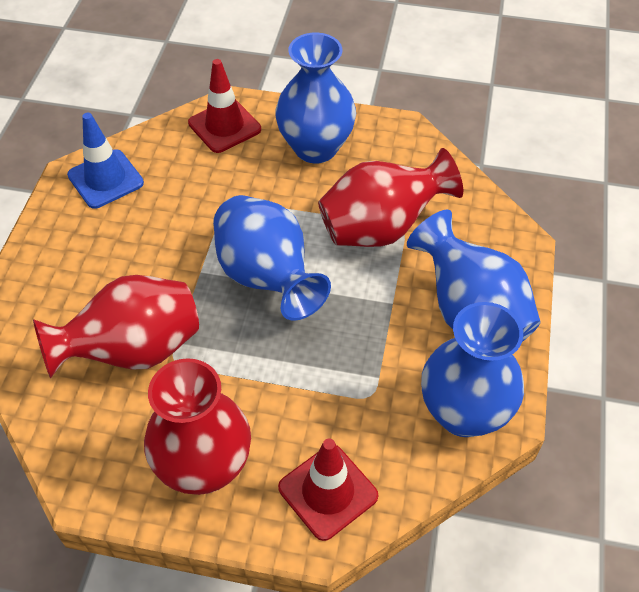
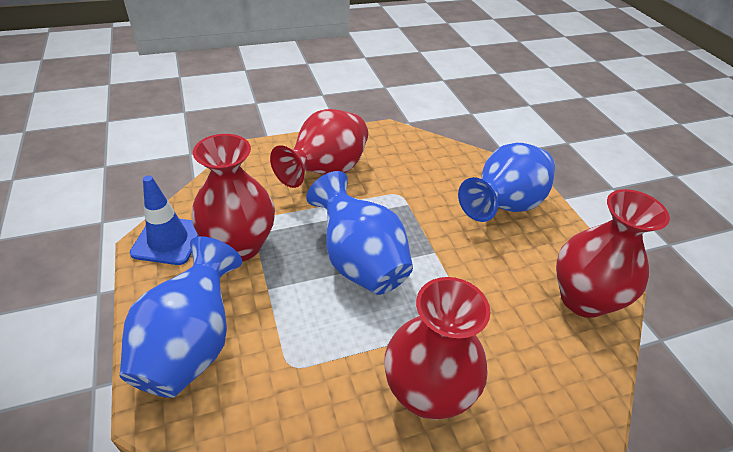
blue vase: 4 -> 3
red traffic cone: 2 -> 0
red vase: 3 -> 4

